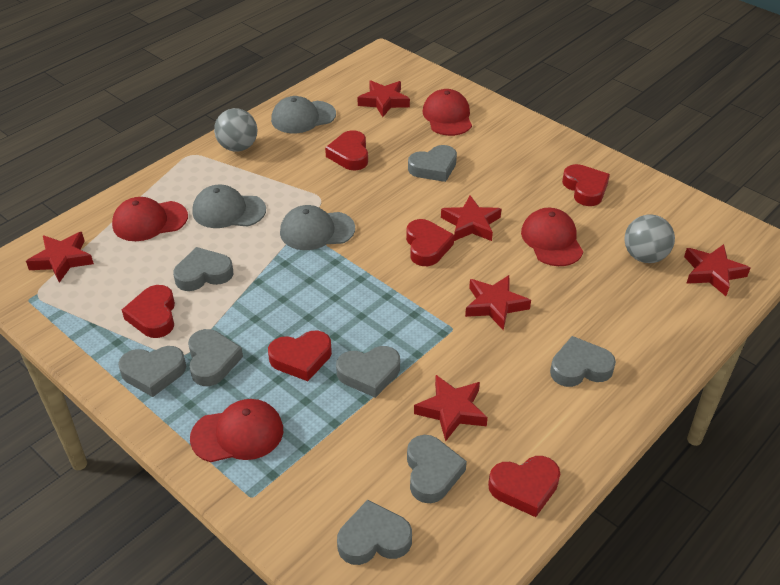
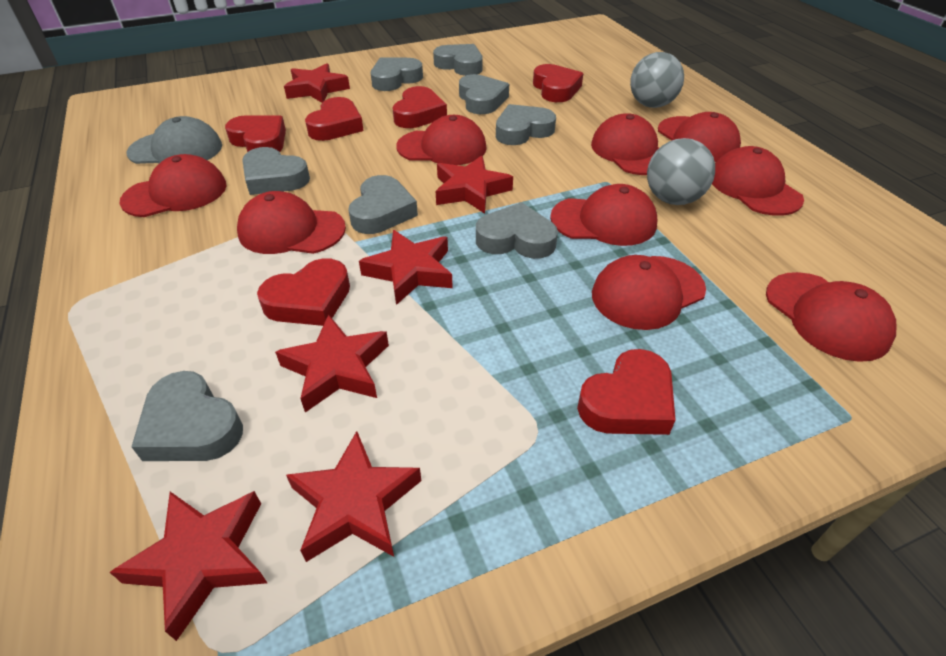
grey cap: 3 -> 1
red cap: 4 -> 9

